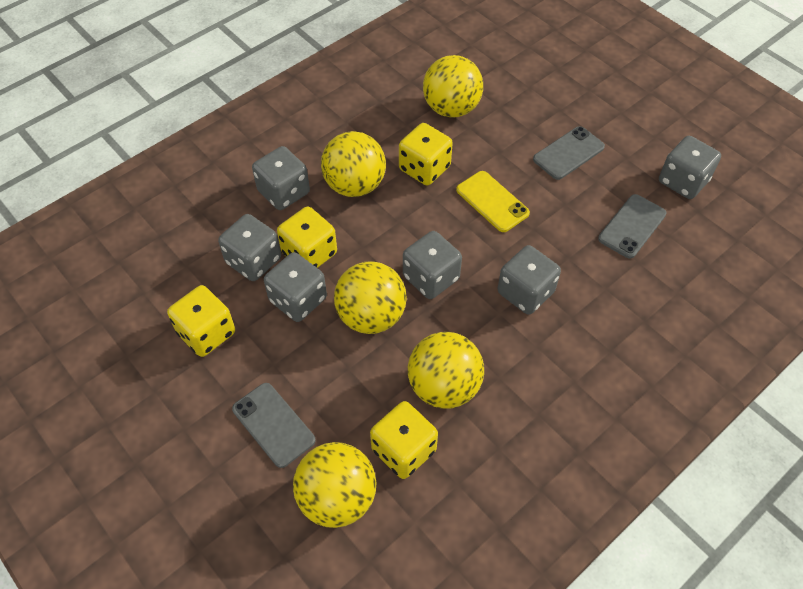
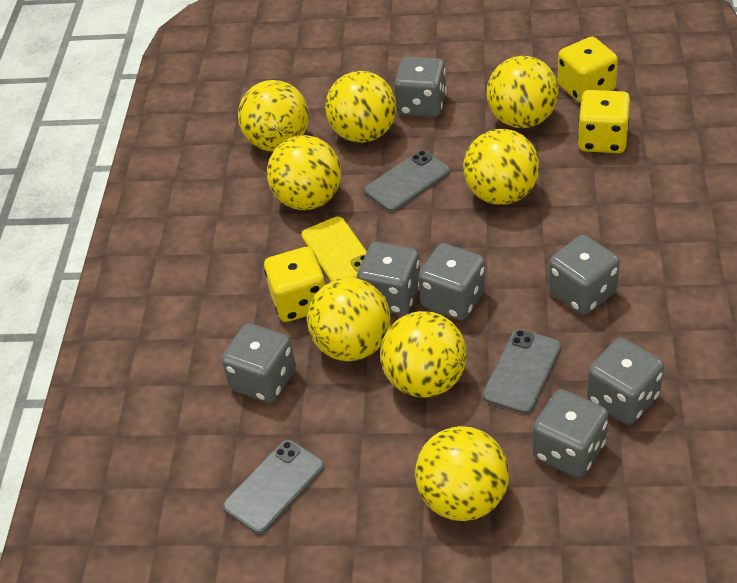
grey dice: 6 -> 7
yellow ball: 5 -> 8
yellow dice: 4 -> 3

